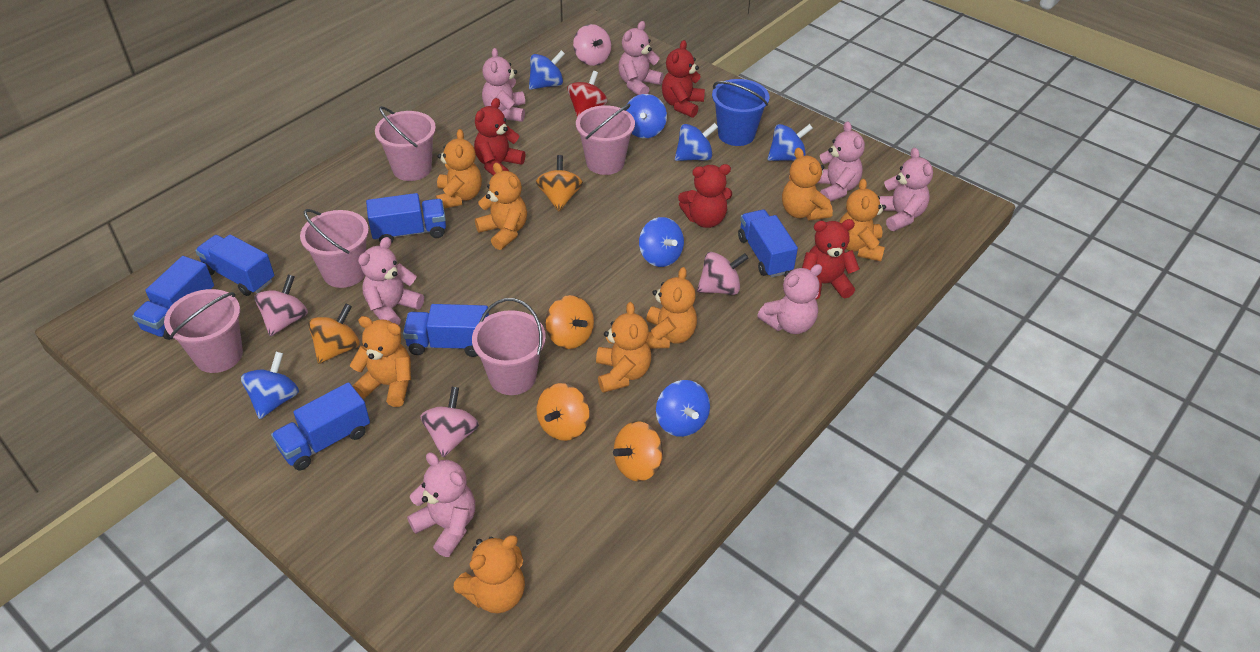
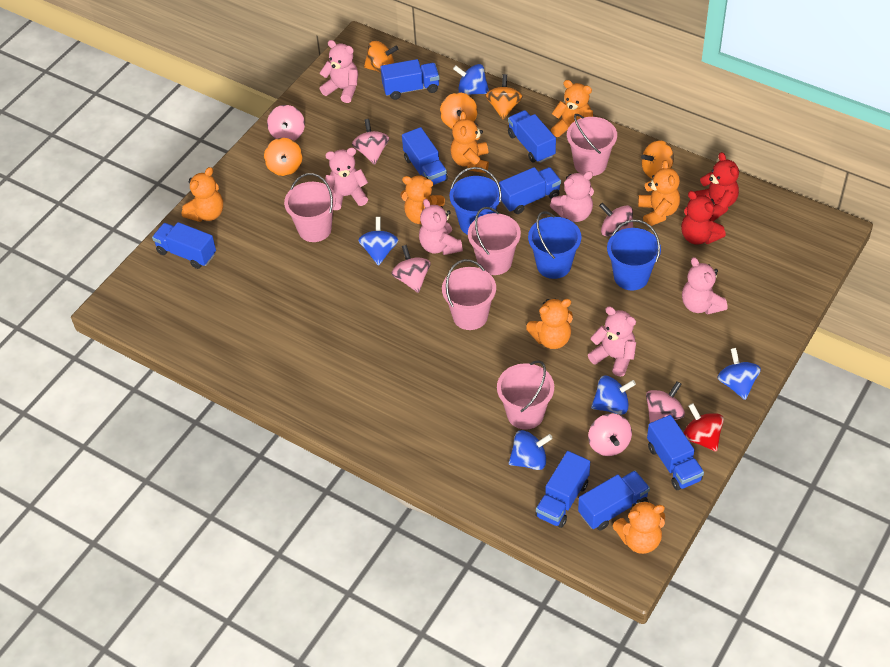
blue bucket: 1 -> 3
blue spinning top: 7 -> 5
blue truck: 6 -> 8
orange teddy bear: 8 -> 7
pink spinning top: 4 -> 6
pink teddy bear: 7 -> 6
red teddy bear: 4 -> 2

